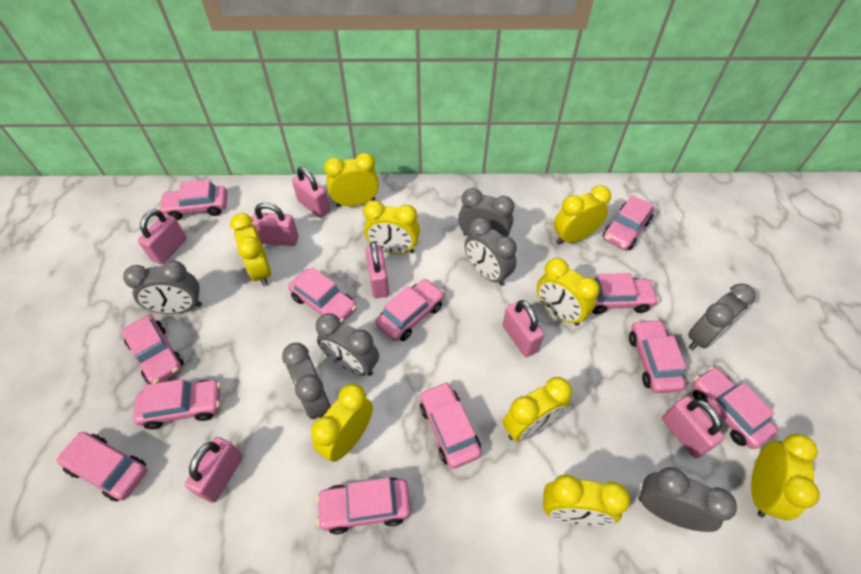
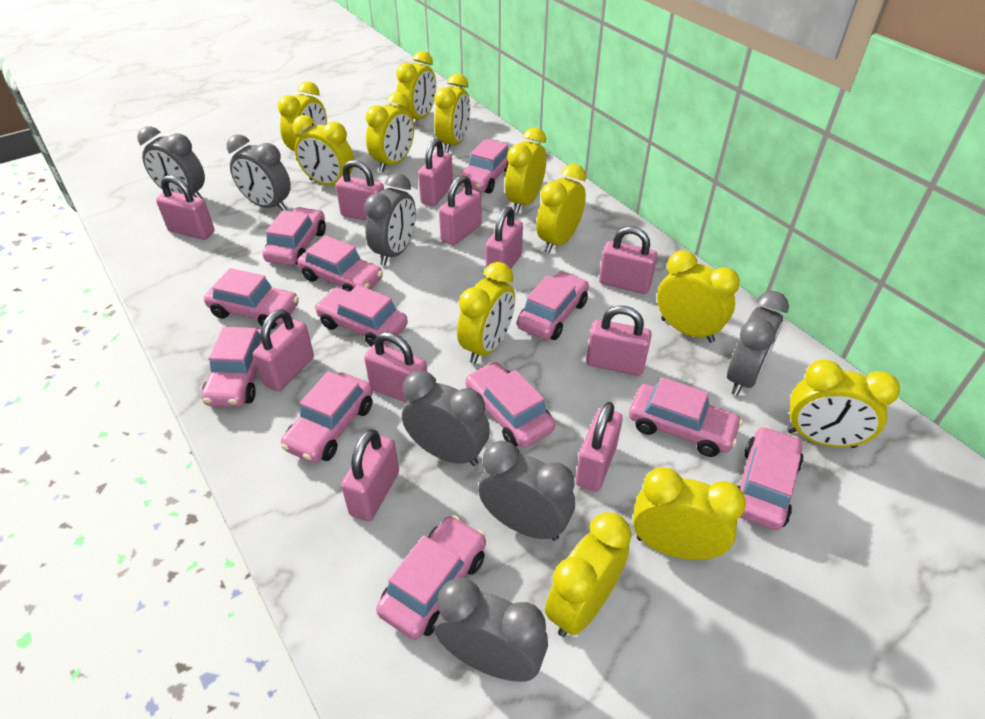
pink padlock: 7 -> 11
yellow clock: 9 -> 12

